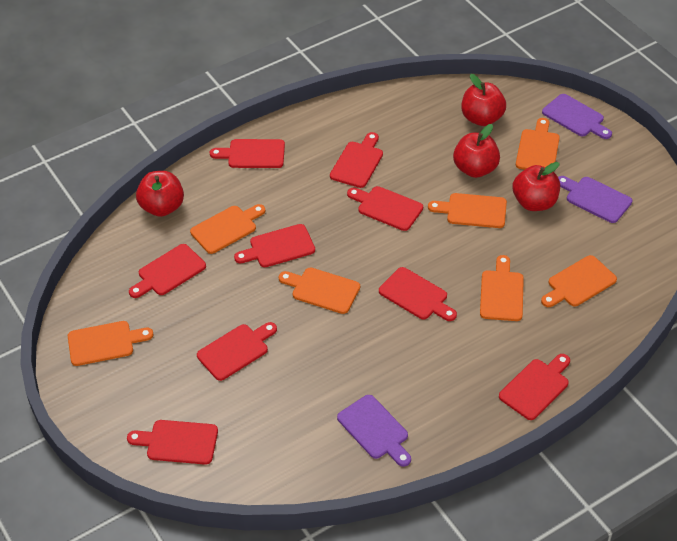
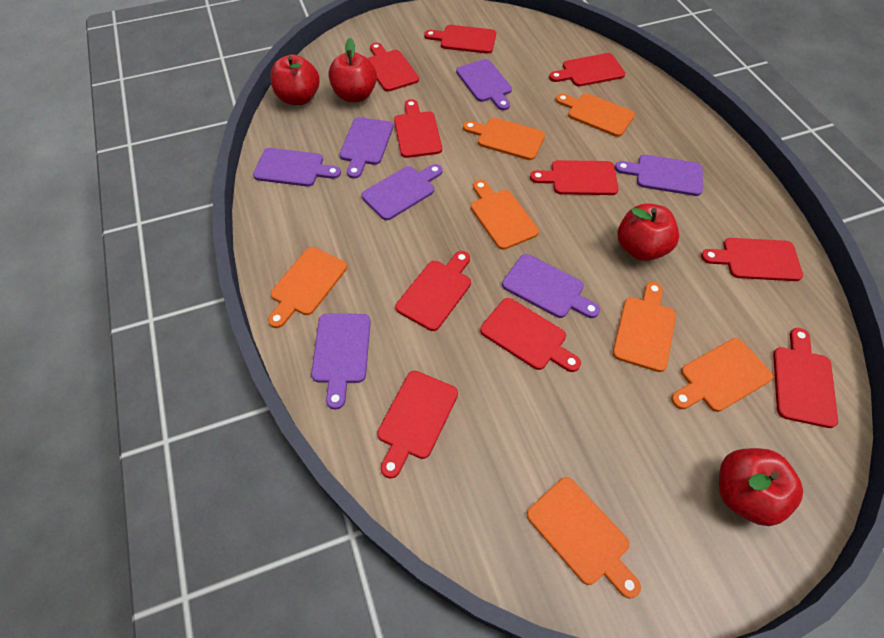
purple cutting board: 3 -> 7
red cutting board: 9 -> 10

